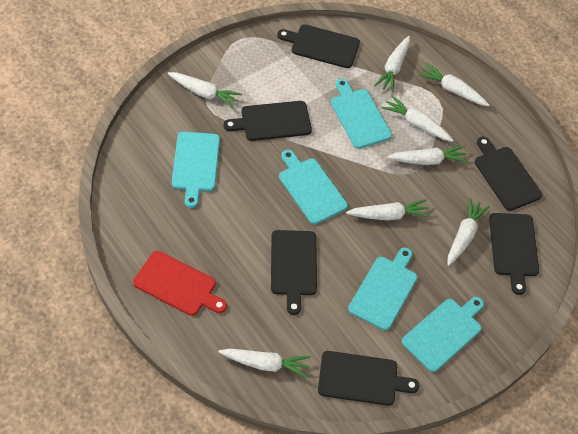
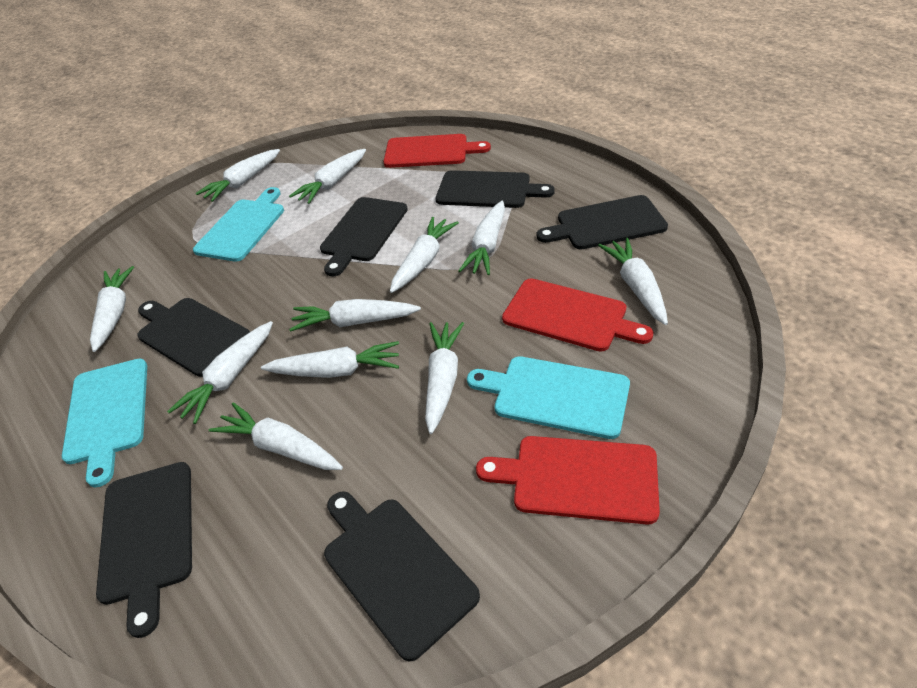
red cutting board: 1 -> 3
turquoise cutting board: 5 -> 3
white carrot: 8 -> 11

